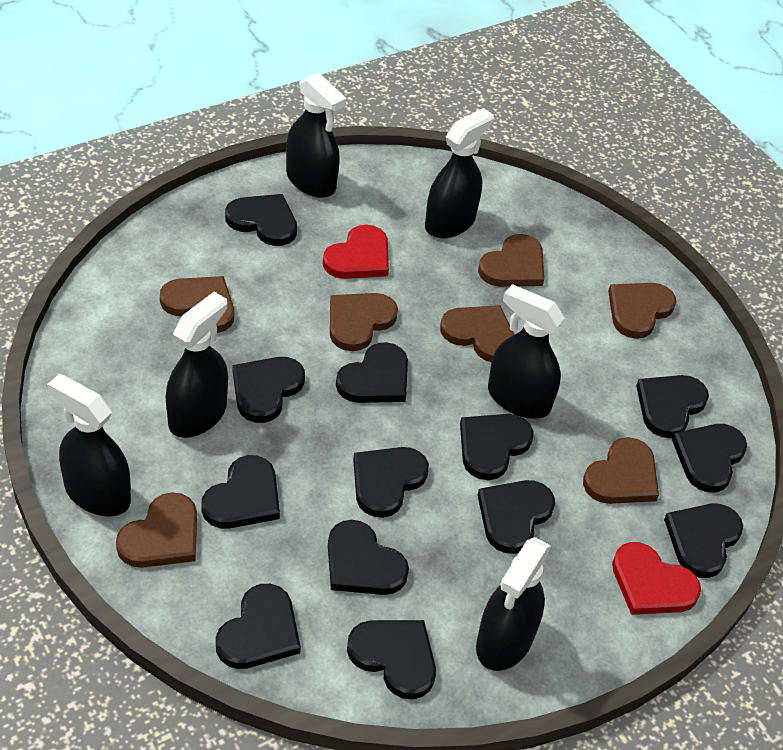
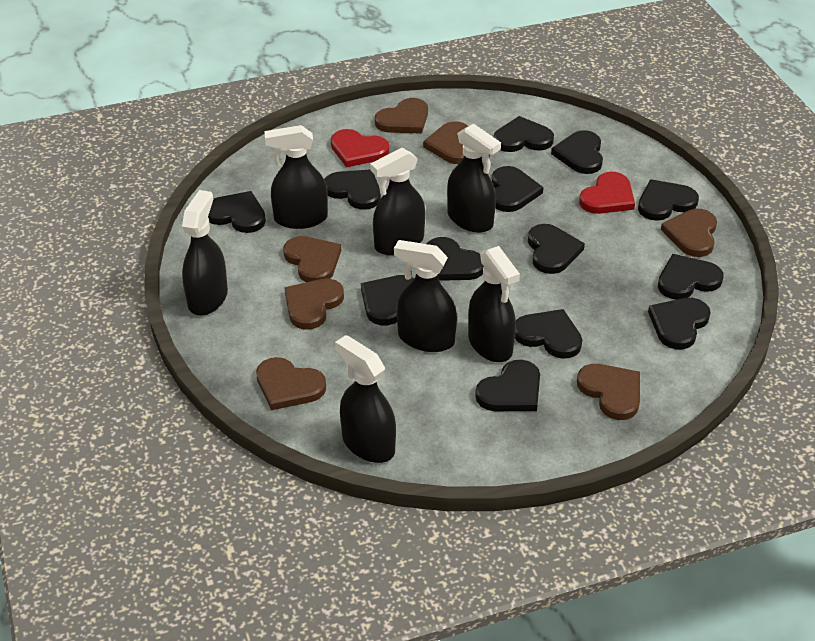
black spray bottle: 6 -> 7

